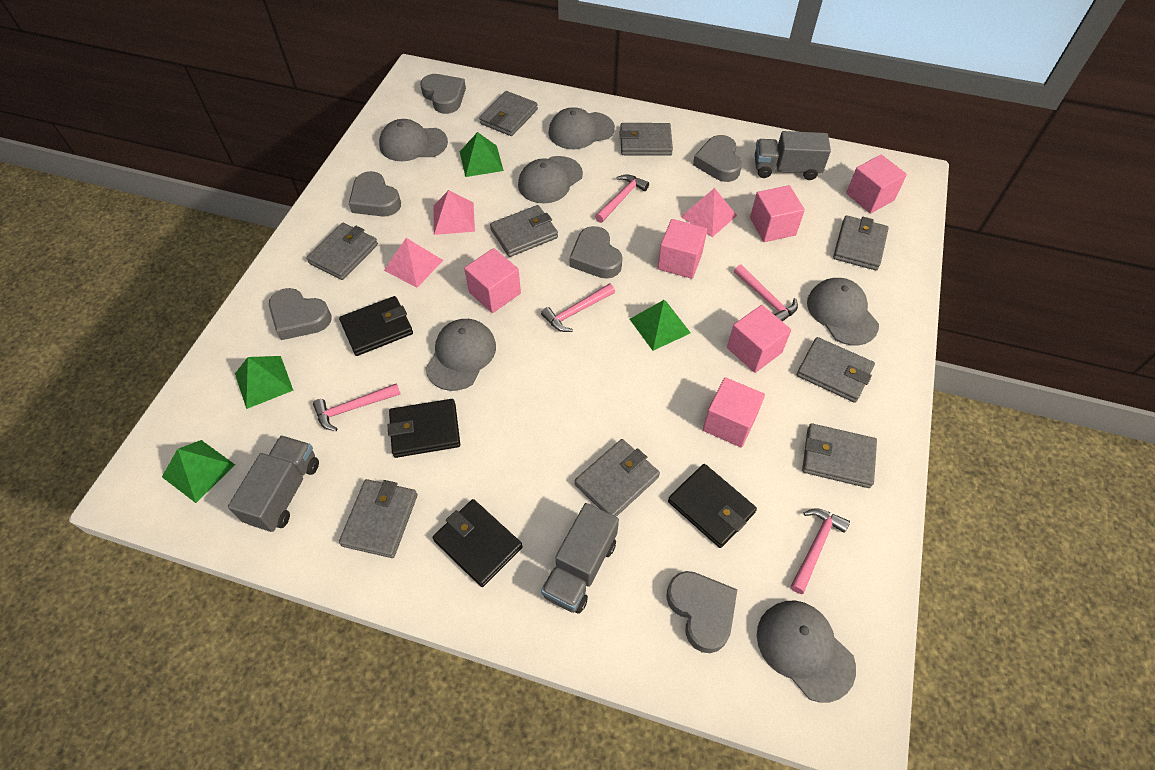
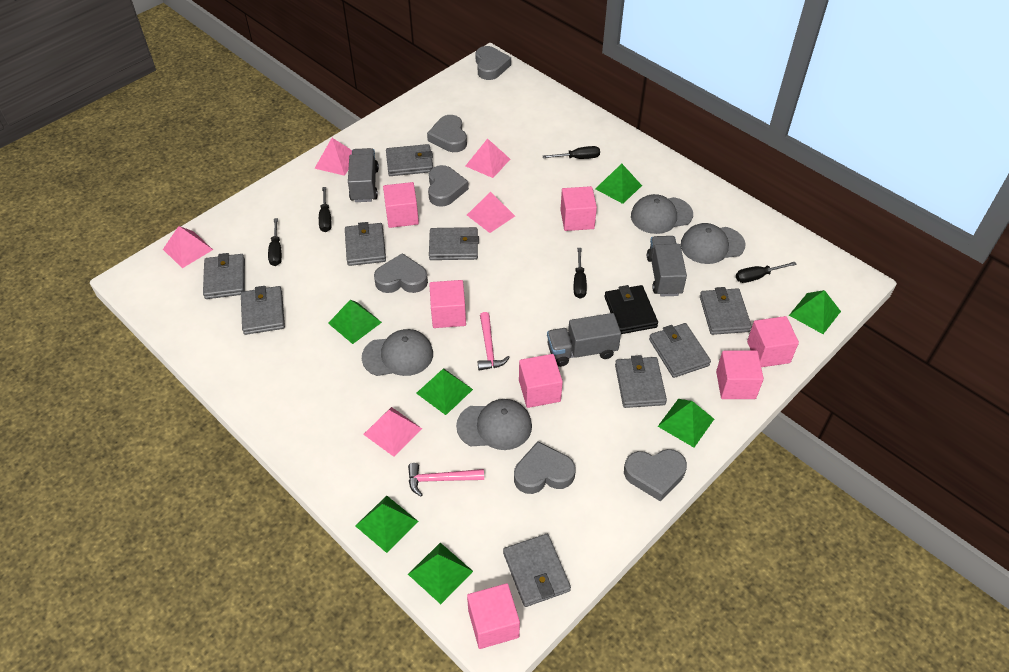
black screwdriver: 0 -> 5
black wallet: 4 -> 1
green pyramid: 4 -> 7
grey cap: 6 -> 4
pink cube: 6 -> 7
pink hammer: 5 -> 2
pink pyramid: 3 -> 5

